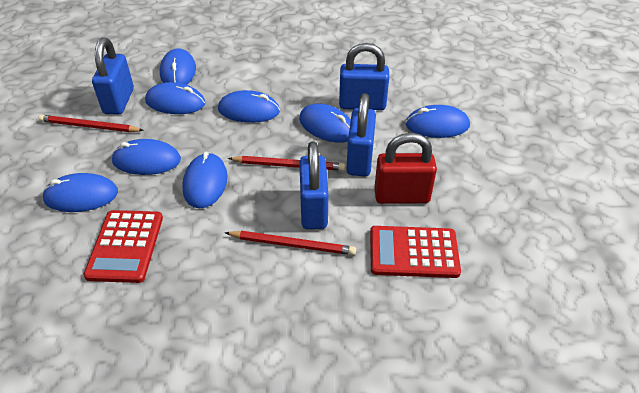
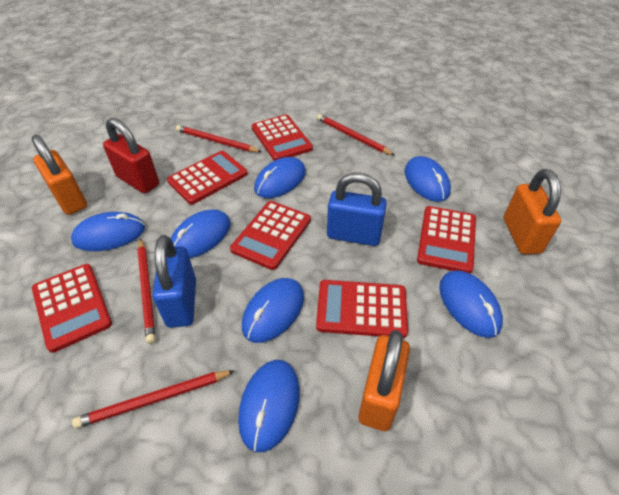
blue mouse: 8 -> 7
blue padlock: 4 -> 2
orange padlock: 0 -> 3
red calculator: 2 -> 6
red pencil: 3 -> 4

